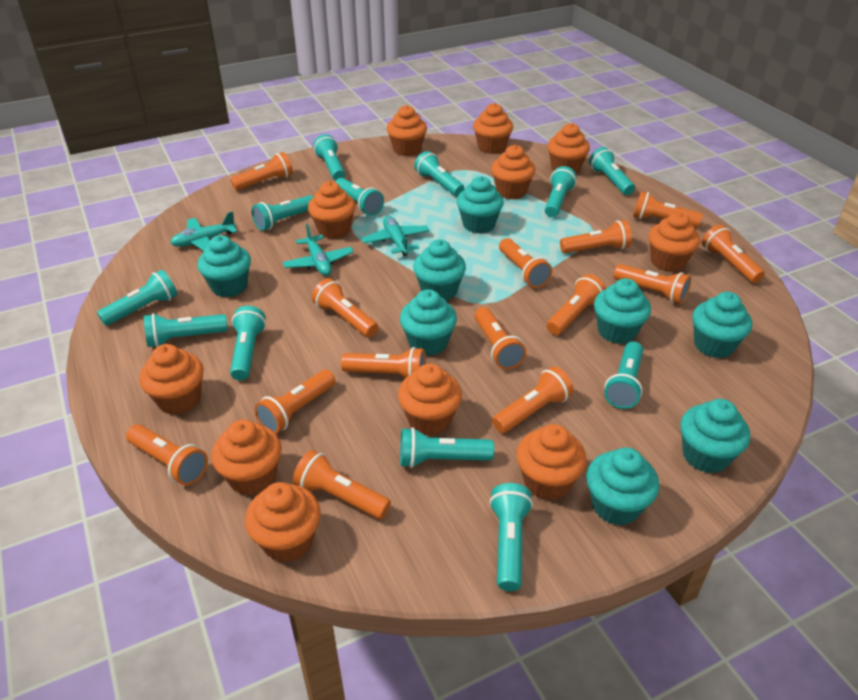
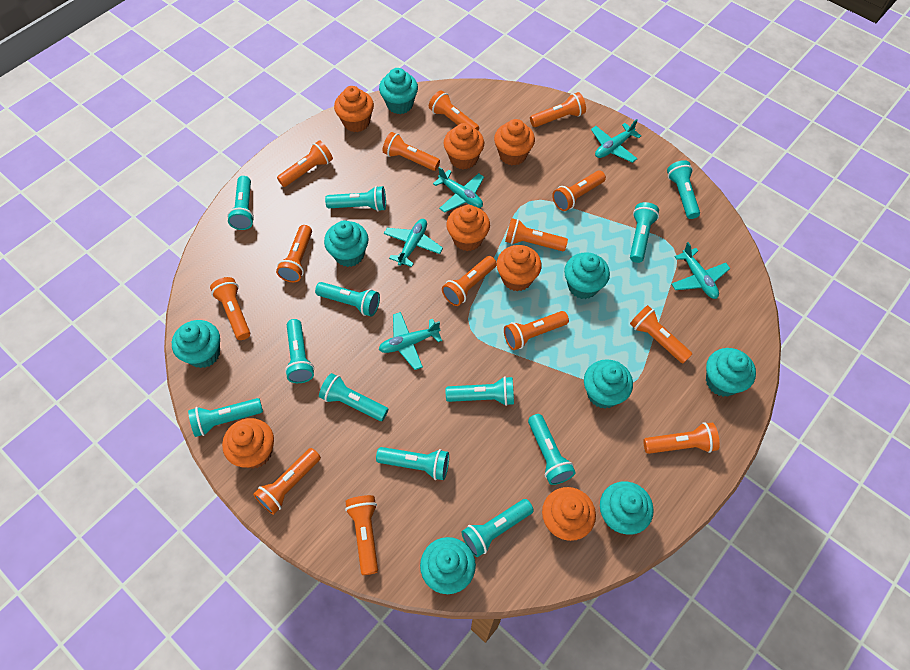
orange cupcake: 11 -> 7
turquoise plane: 3 -> 5

